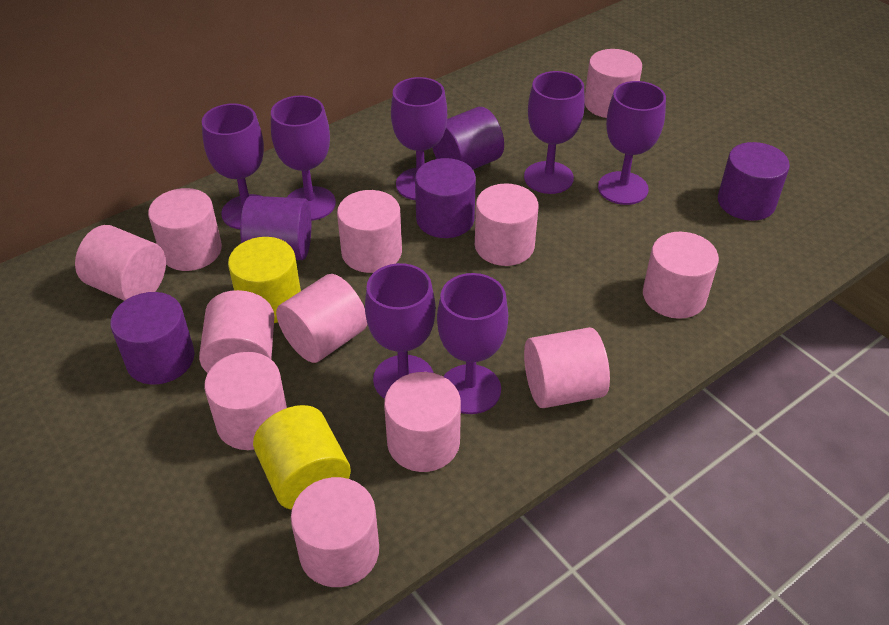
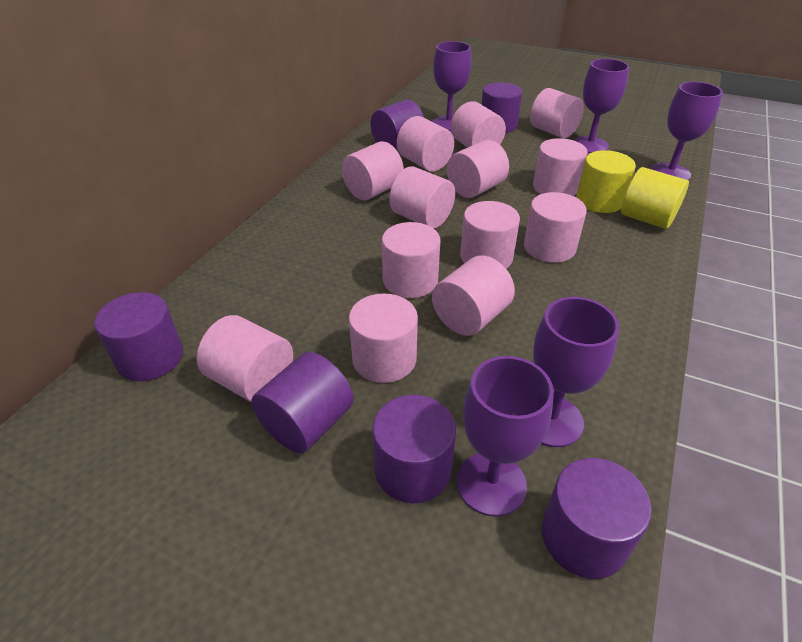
pink cylinder: 12 -> 13
purple cylinder: 5 -> 6
purple goblet: 7 -> 5

